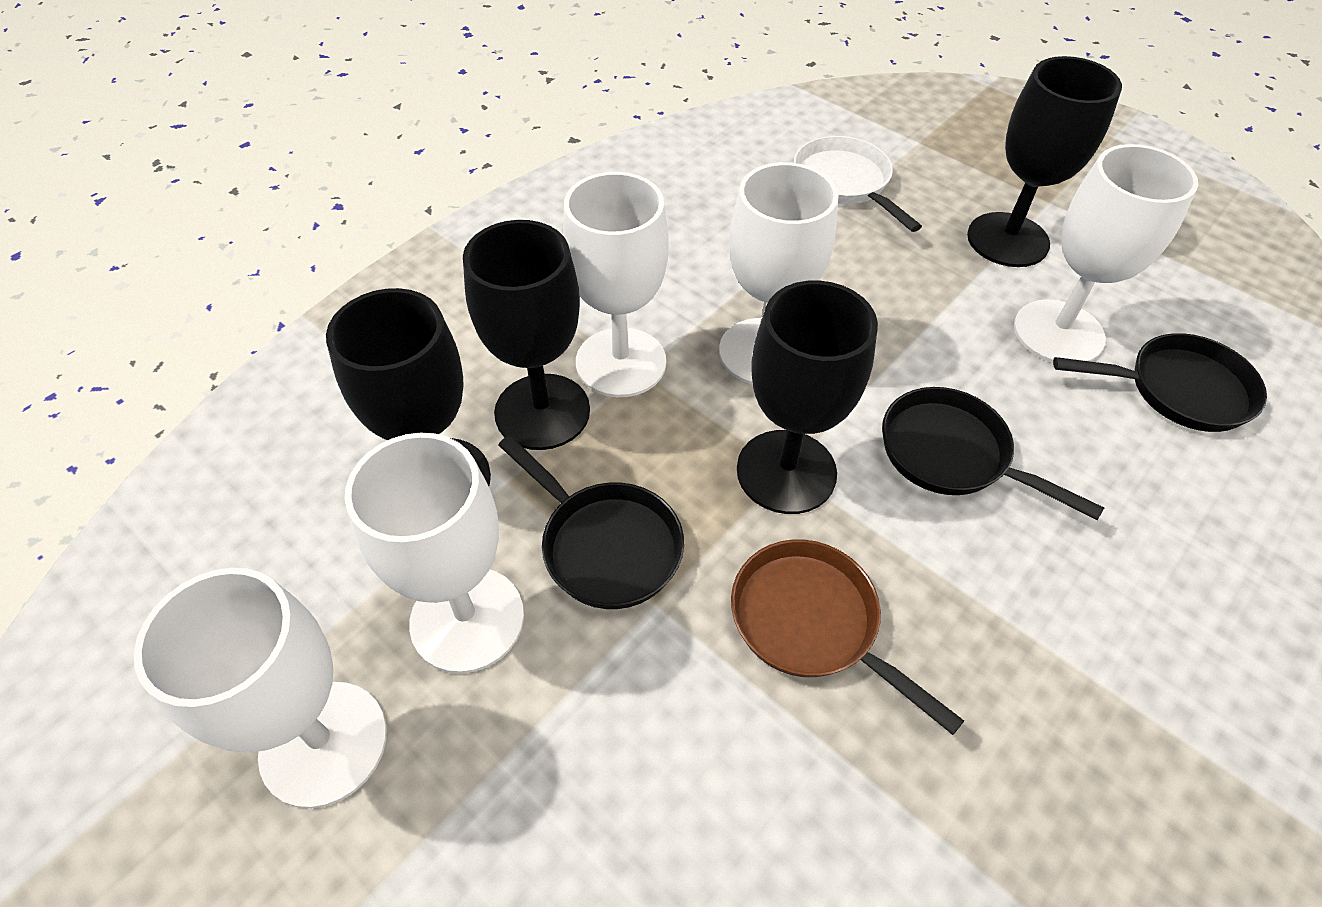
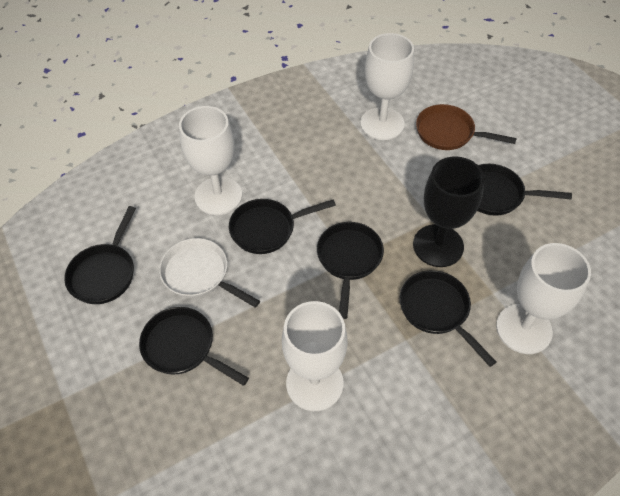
black goblet: 4 -> 1
black pan: 3 -> 6
white goblet: 5 -> 4

